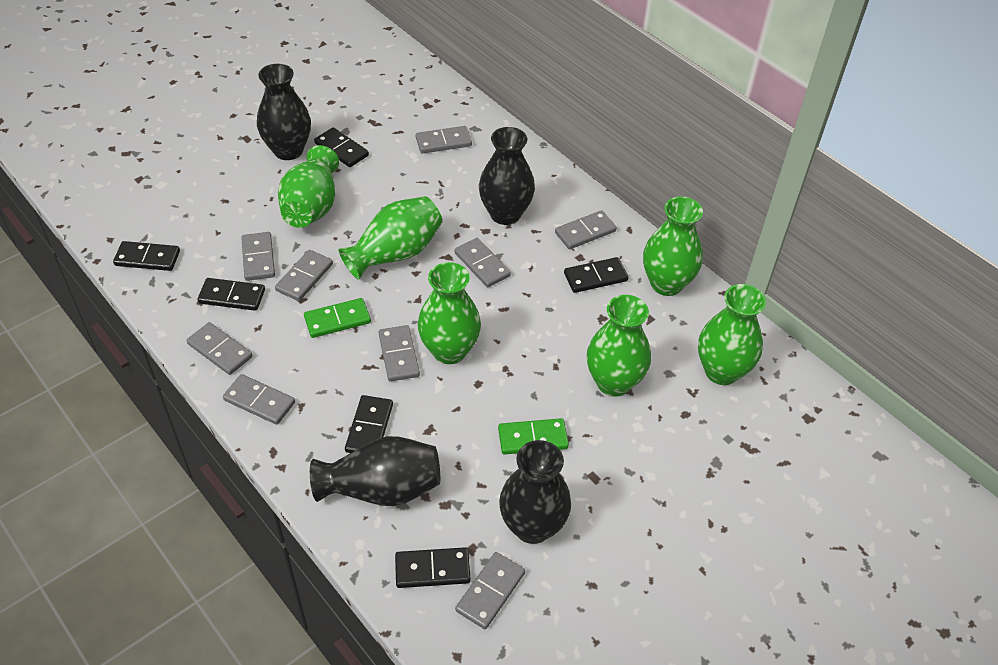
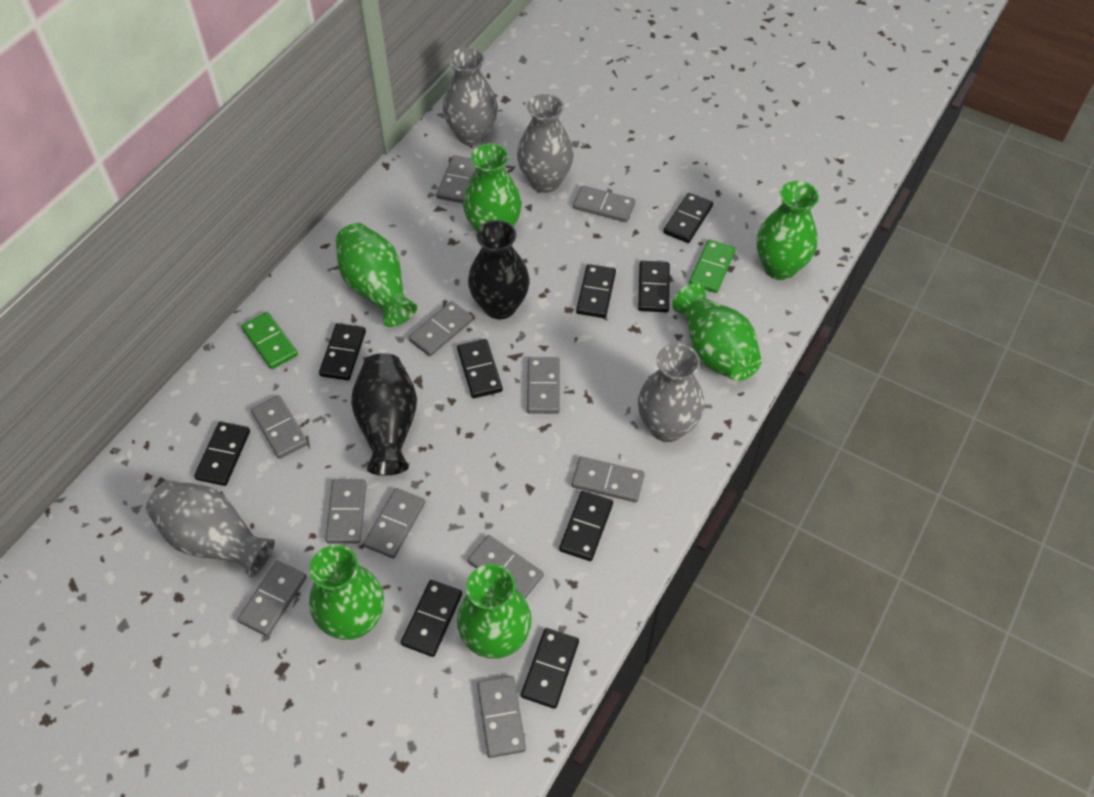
black domino: 6 -> 9
black vase: 4 -> 2
grey domino: 9 -> 11
grey vase: 0 -> 4

